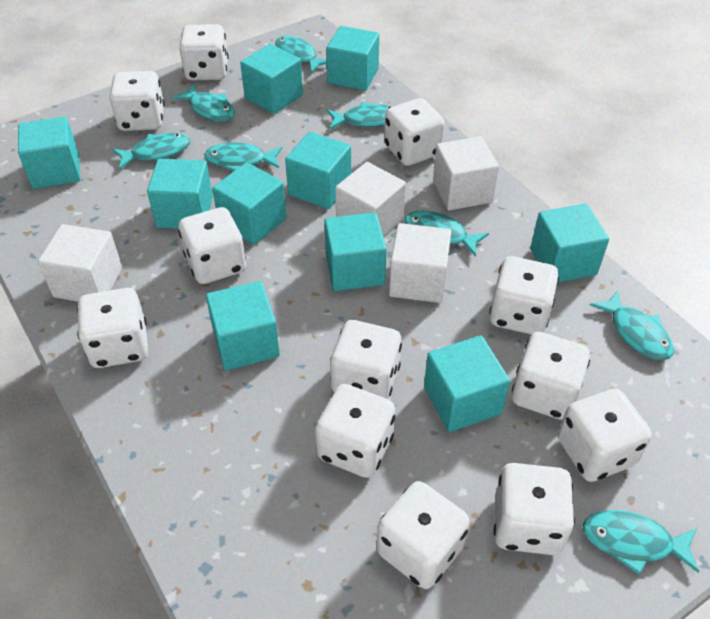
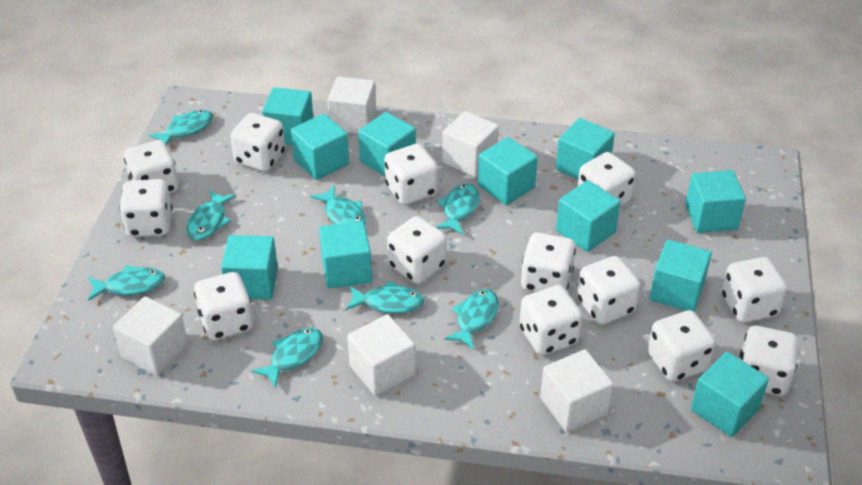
turquoise cube: 10 -> 11
white cube: 4 -> 5
white dice: 12 -> 13

